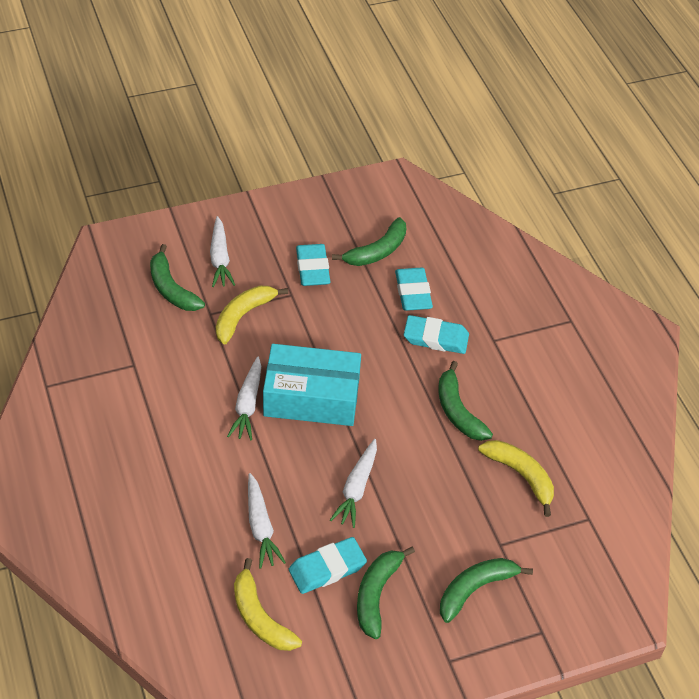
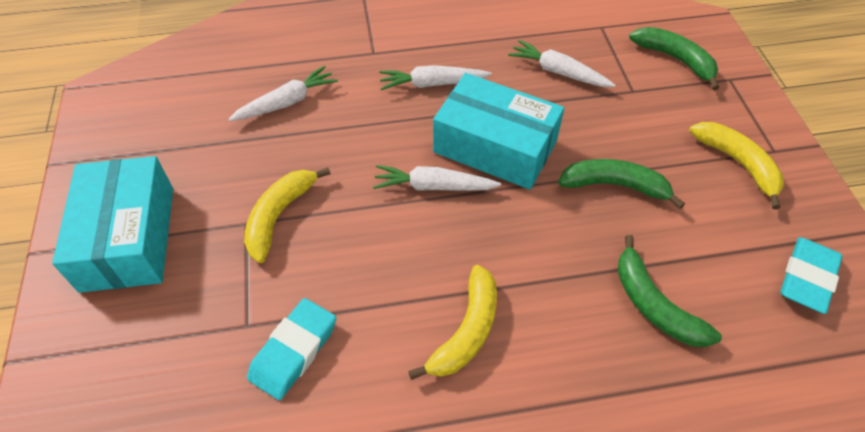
green banana: 5 -> 3
turquoise box: 1 -> 2
turquoise eraser: 4 -> 2

